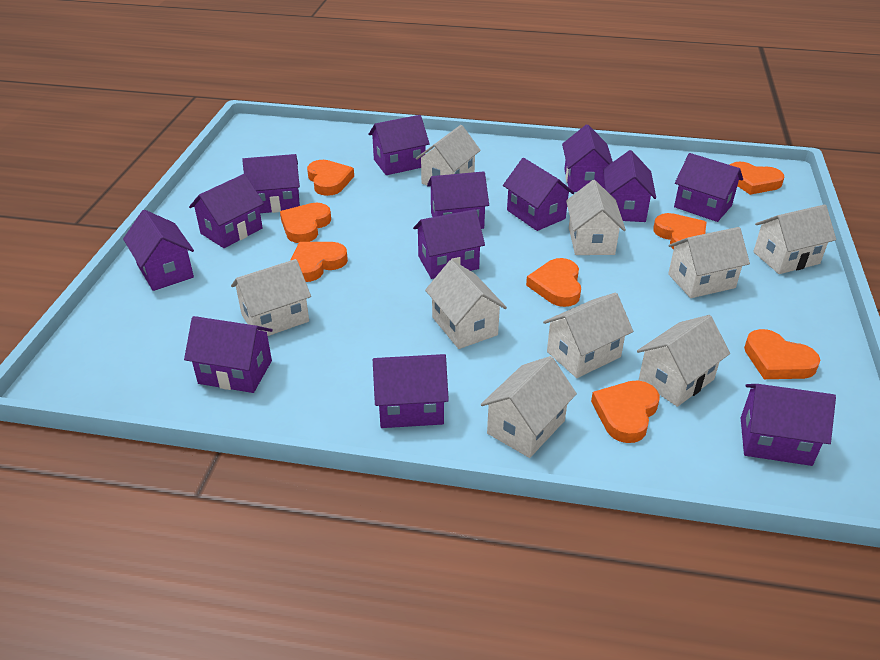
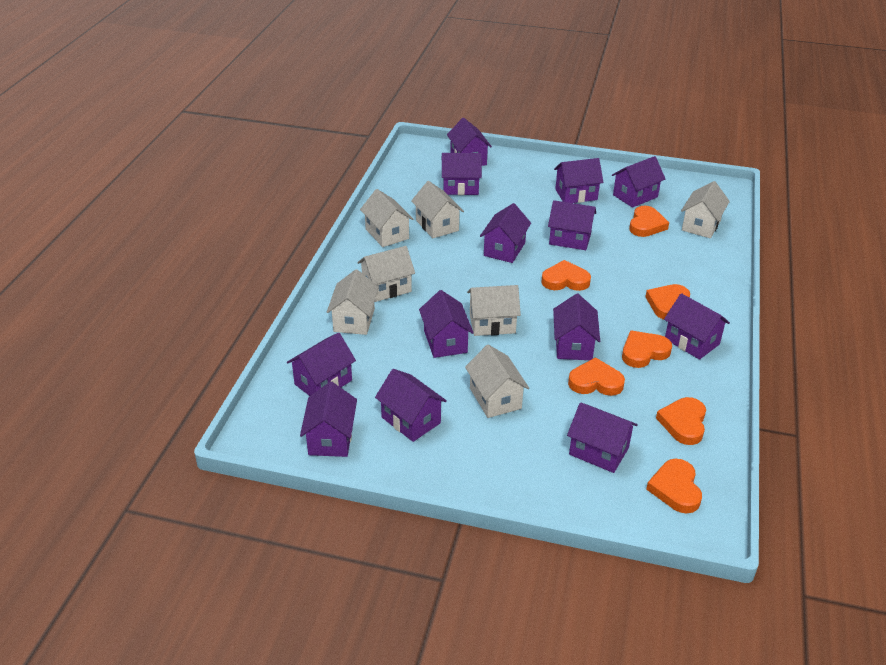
orange heart: 8 -> 7
white house: 9 -> 7

